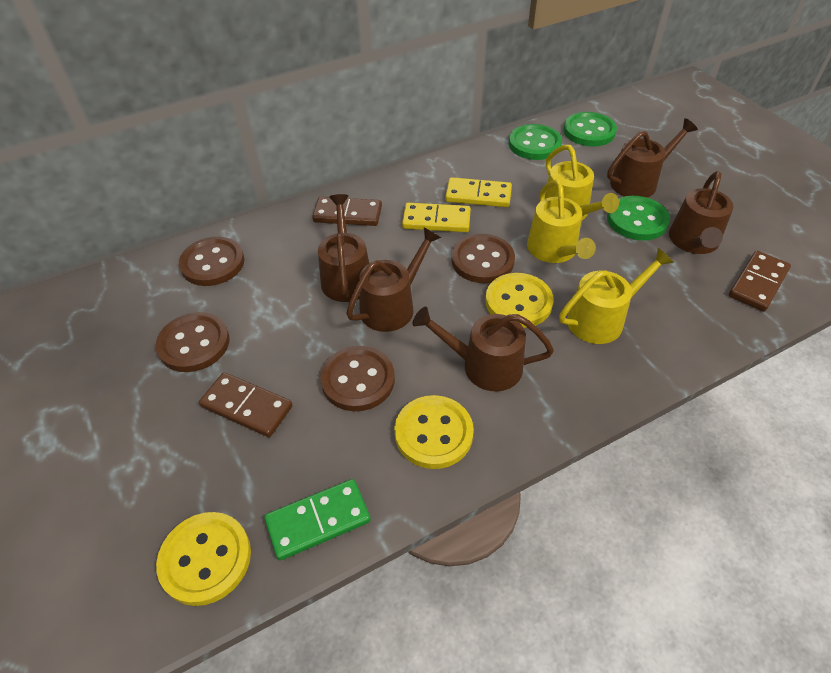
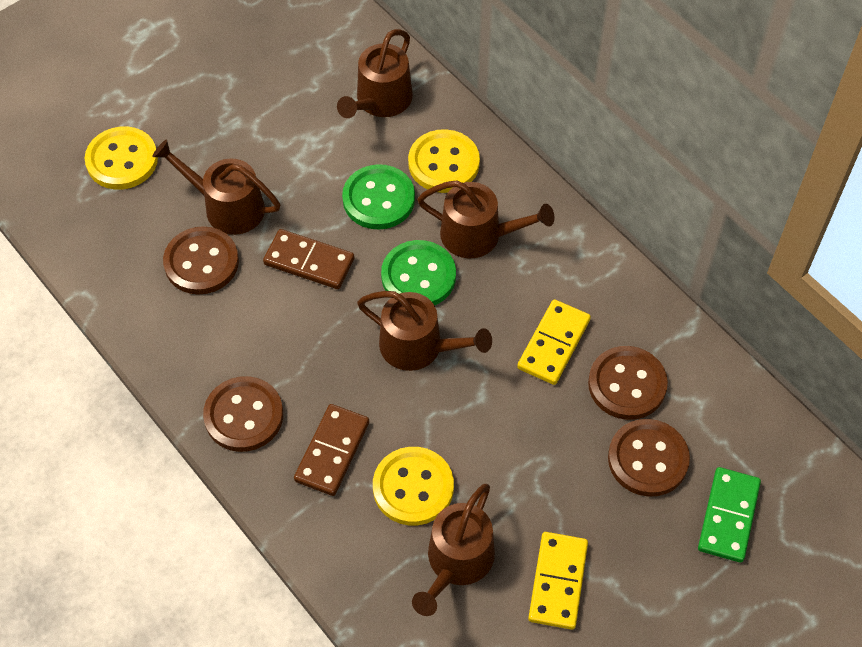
brown domino: 3 -> 2
green button: 3 -> 2
yellow watering can: 3 -> 0

